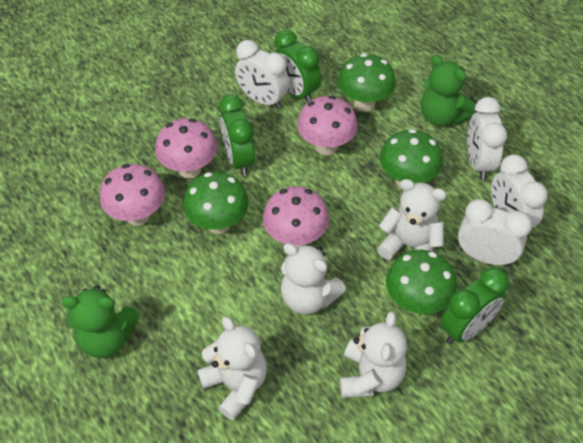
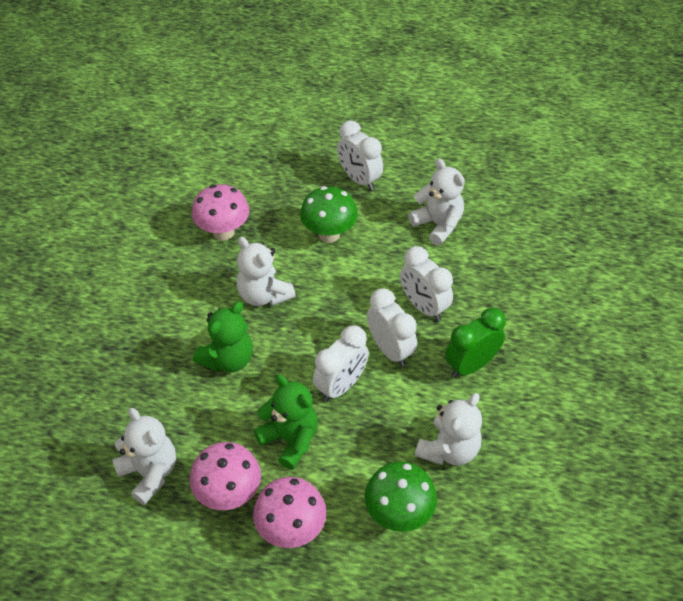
green clock: 3 -> 1
green mushroom: 4 -> 2
pink mushroom: 4 -> 3

